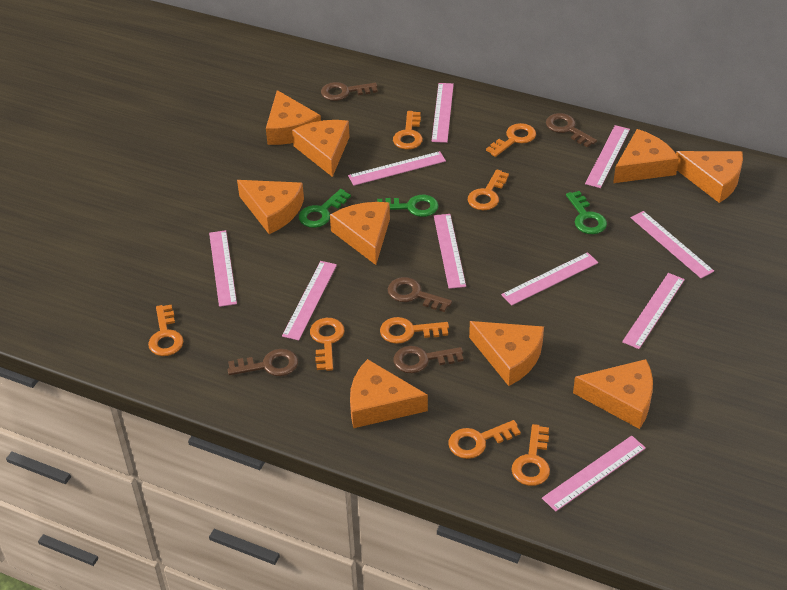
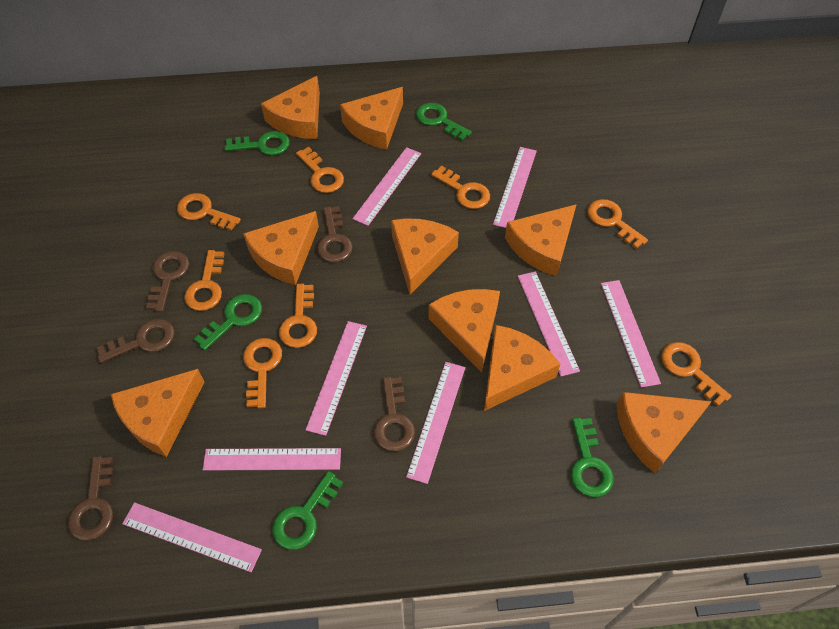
green key: 3 -> 5
pink ruler: 10 -> 8

